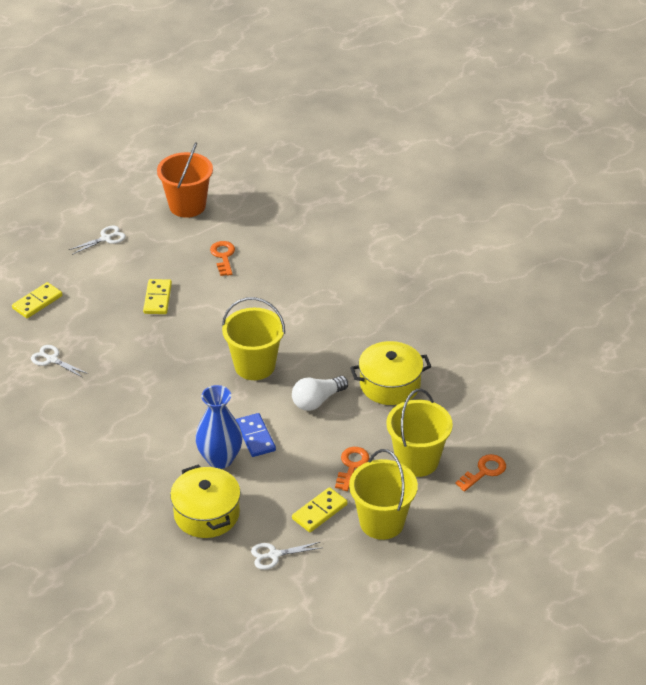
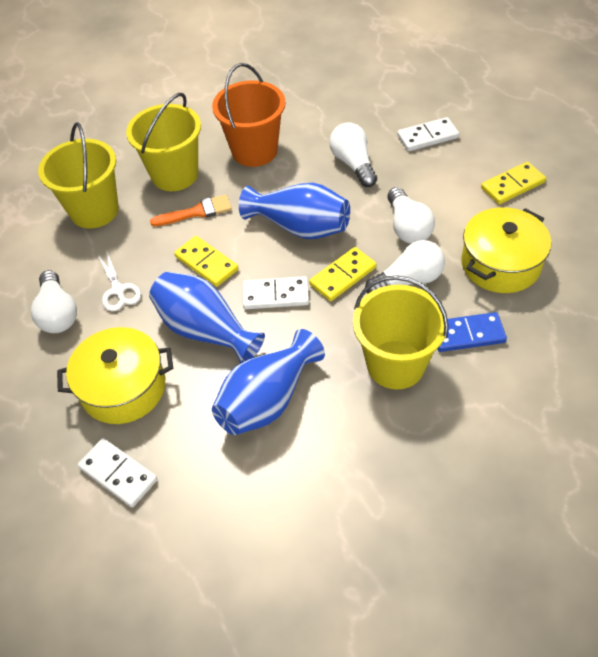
blue vase: 1 -> 3
orange brush: 0 -> 1
orange key: 3 -> 0
white domino: 0 -> 3
white light bulb: 1 -> 4
white scissors: 3 -> 1

